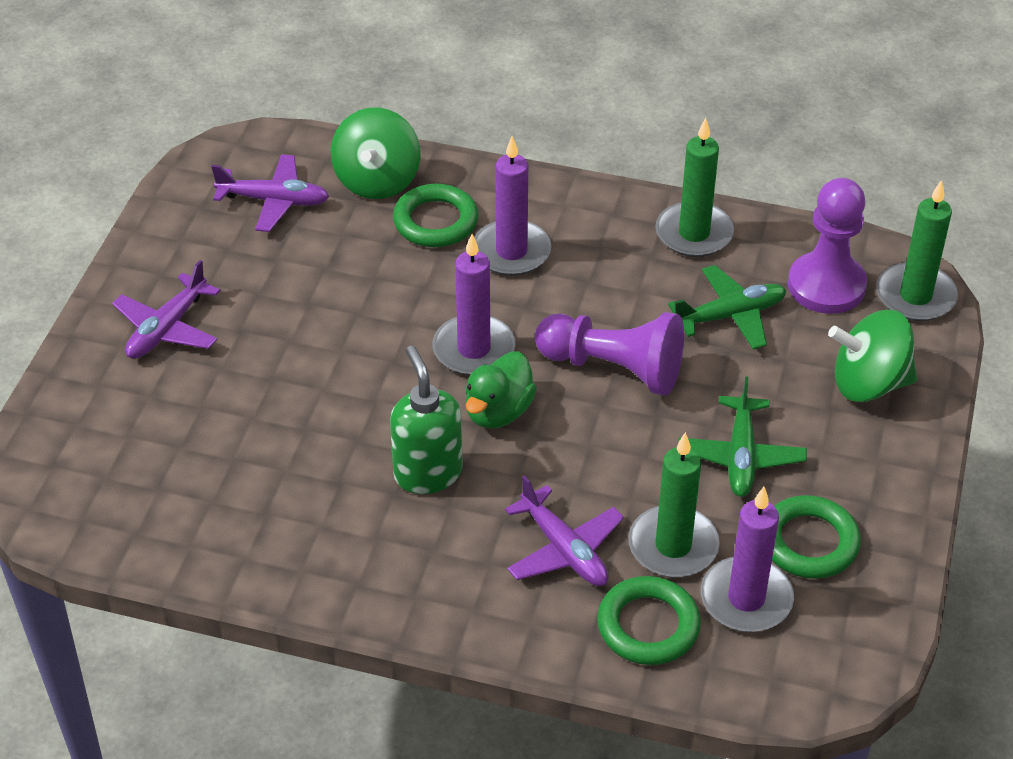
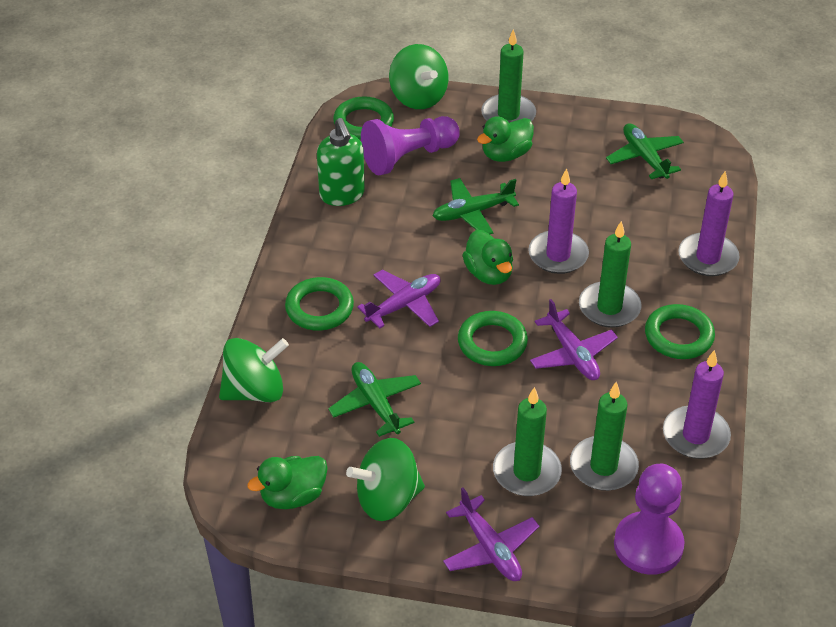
green candle: 3 -> 4
green duck: 1 -> 3
green plane: 2 -> 3
green ring: 3 -> 4
green spinning top: 2 -> 3

